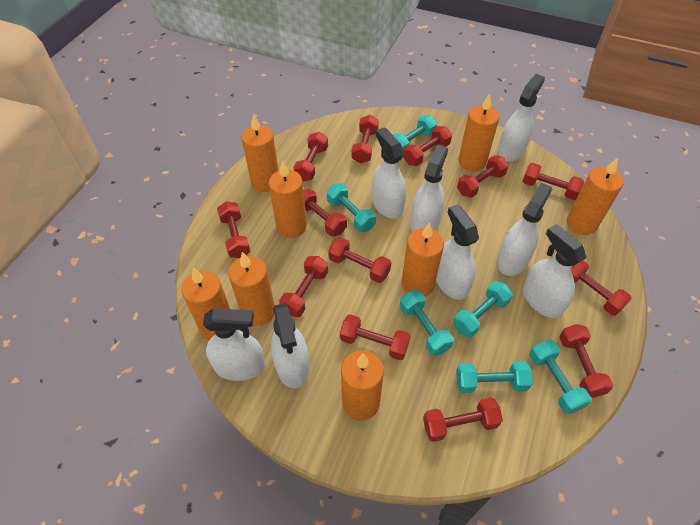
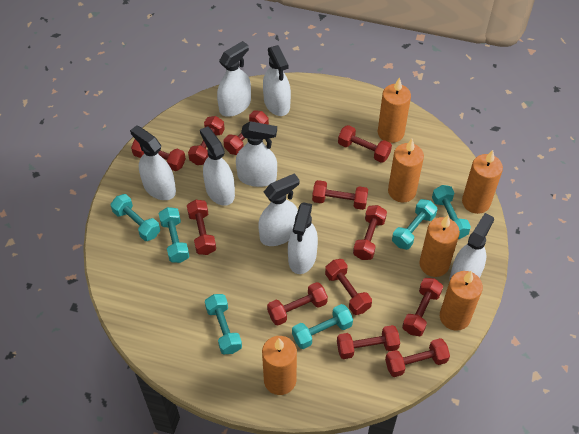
orange candle: 8 -> 6
red dumbbell: 13 -> 12

